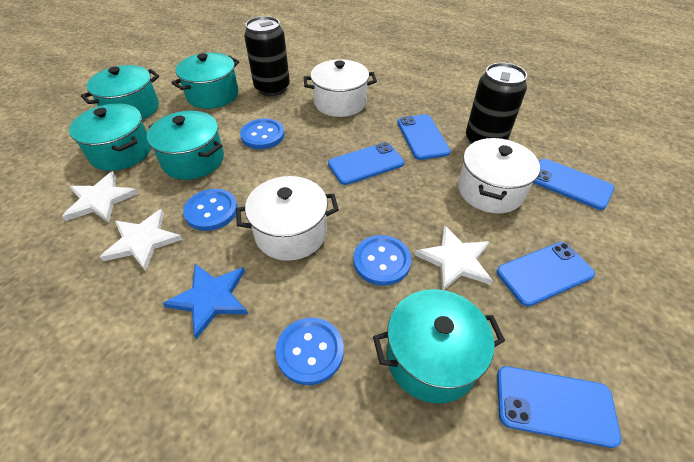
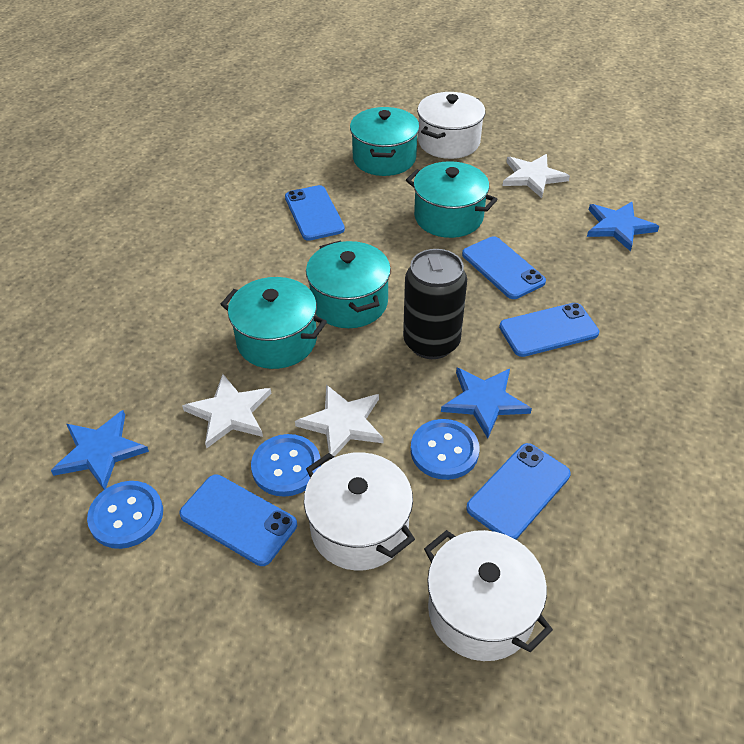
black can: 2 -> 1
blue button: 4 -> 3
blue star: 1 -> 3
turquoise pot: 5 -> 4

